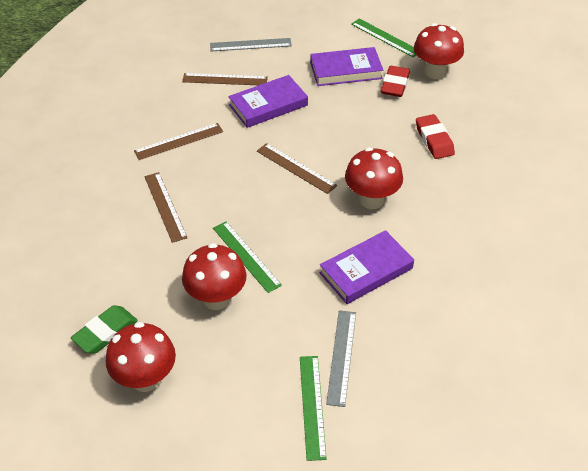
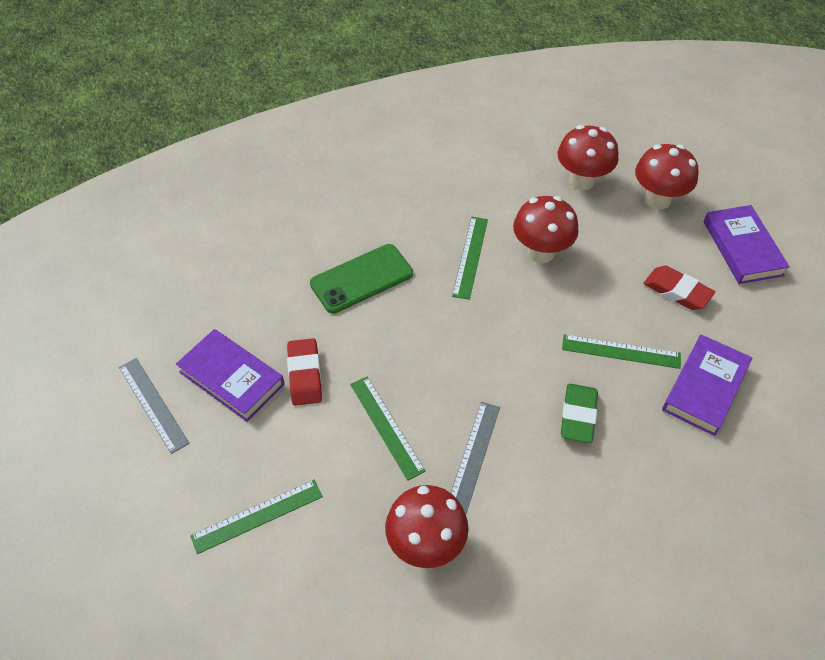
brown ruler: 4 -> 0
green phone: 0 -> 1
green ruler: 3 -> 4

